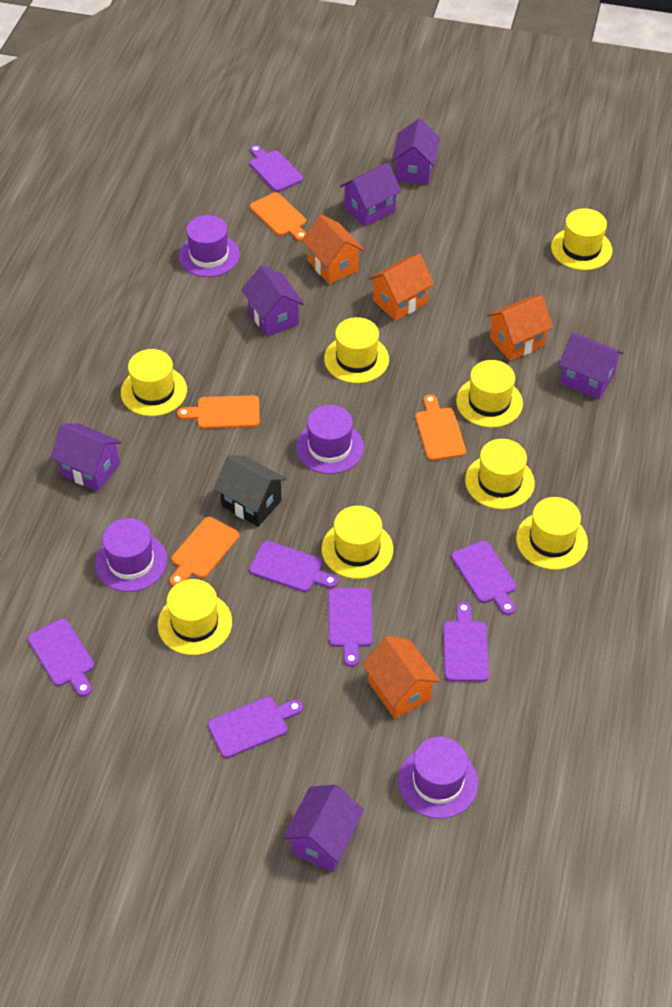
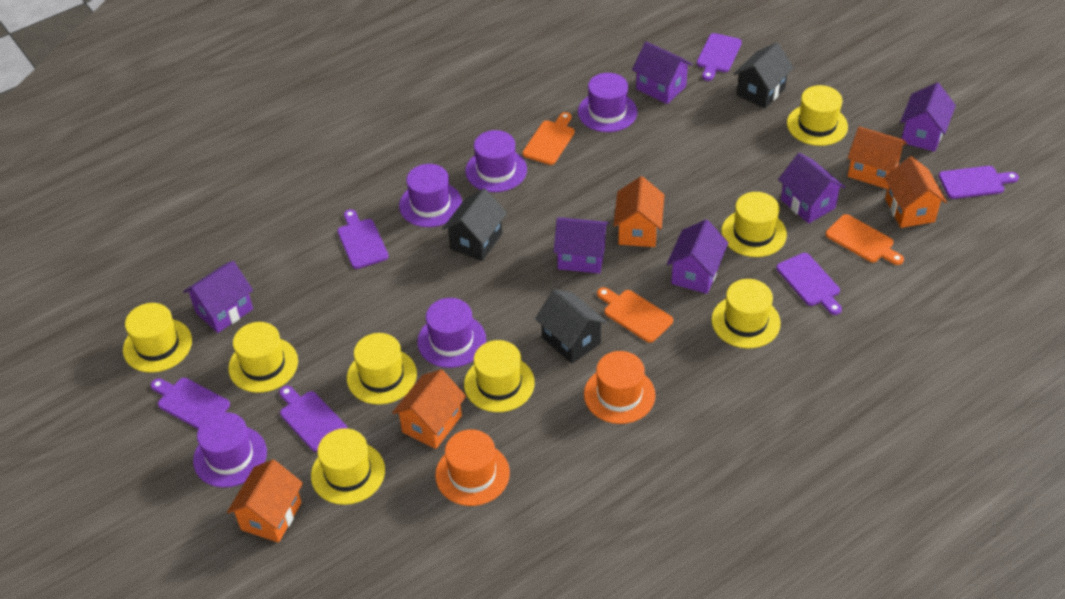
black house: 1 -> 3
orange cutting board: 4 -> 3
orange hat: 0 -> 2
orange house: 4 -> 5
purple cutting board: 7 -> 6
purple hat: 4 -> 5

